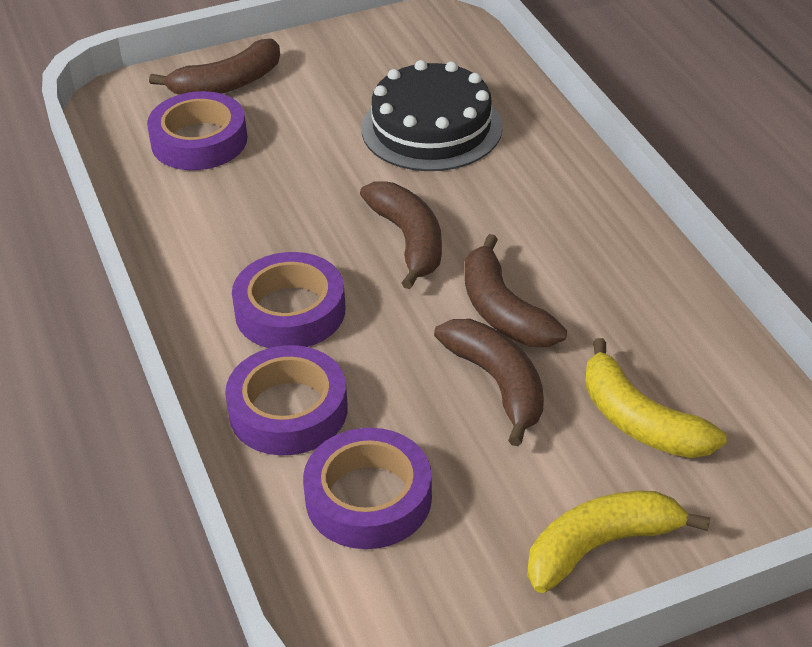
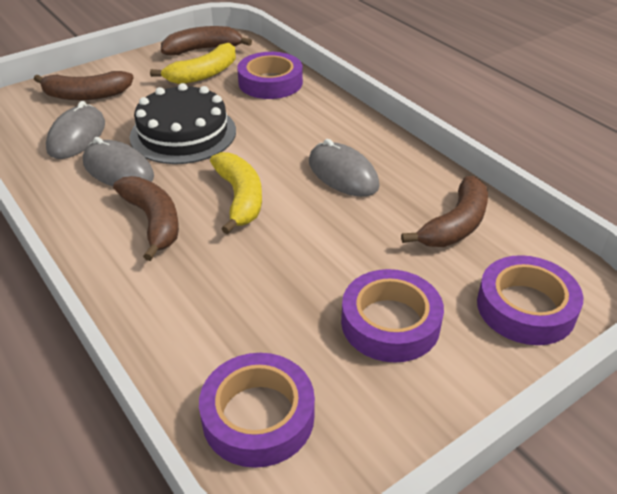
grey mouse: 0 -> 3

